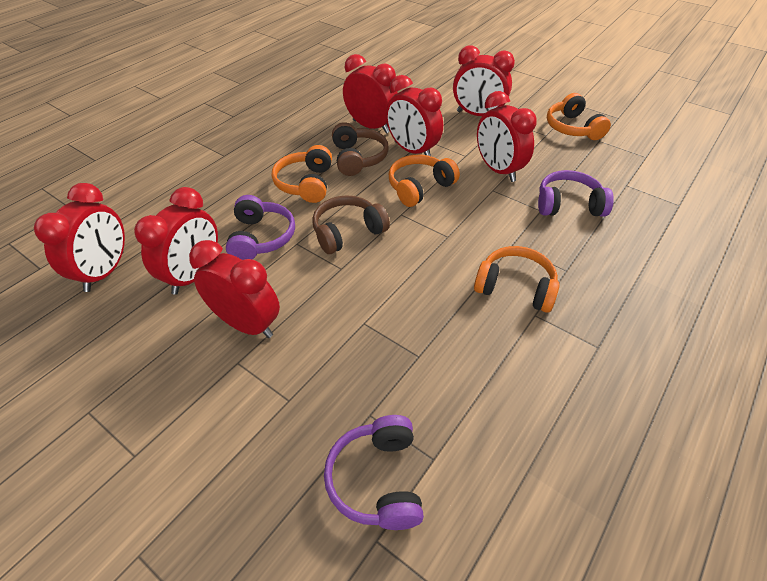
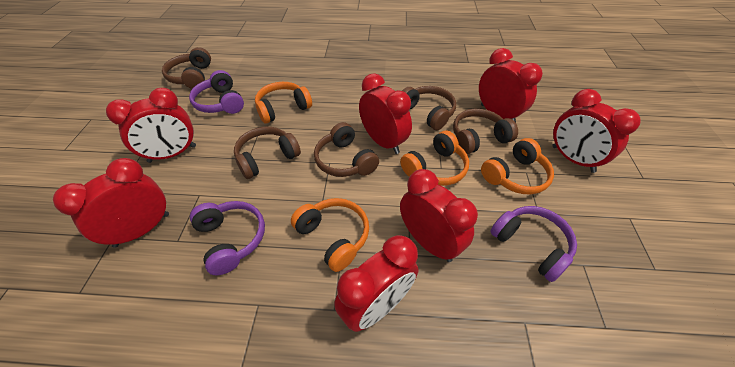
brown headphones: 2 -> 5

